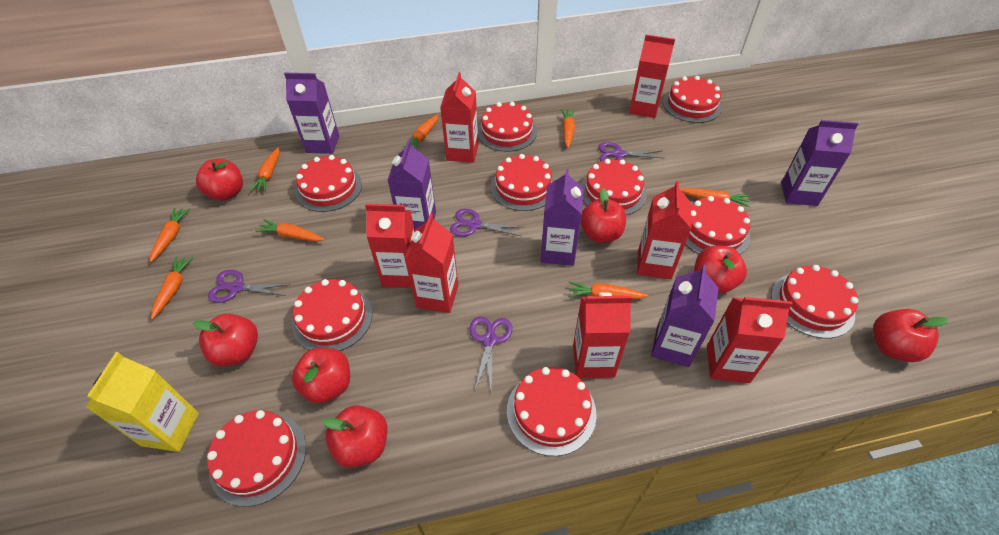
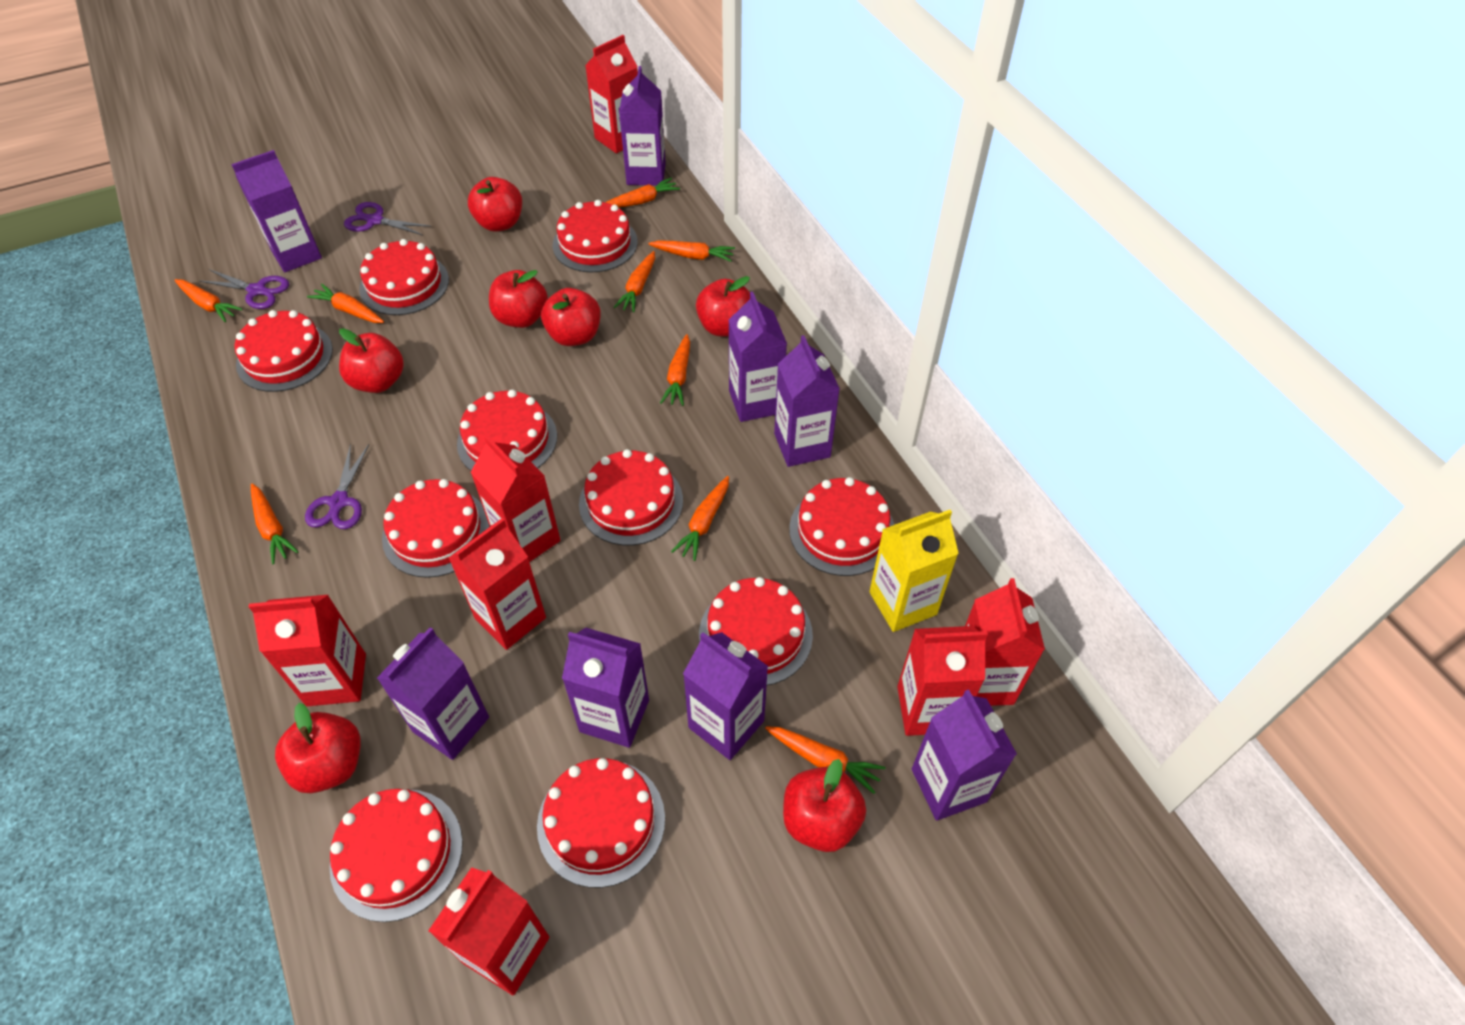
orange carrot: 8 -> 9
purple carton: 5 -> 8
purple scissors: 4 -> 3

